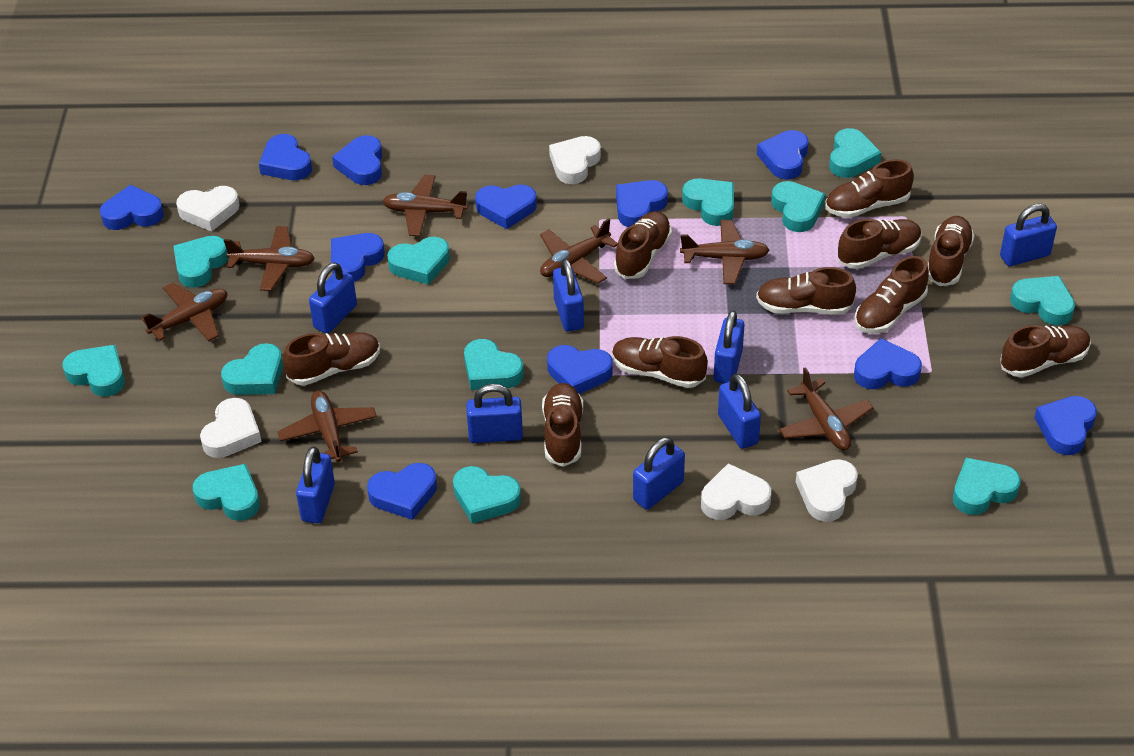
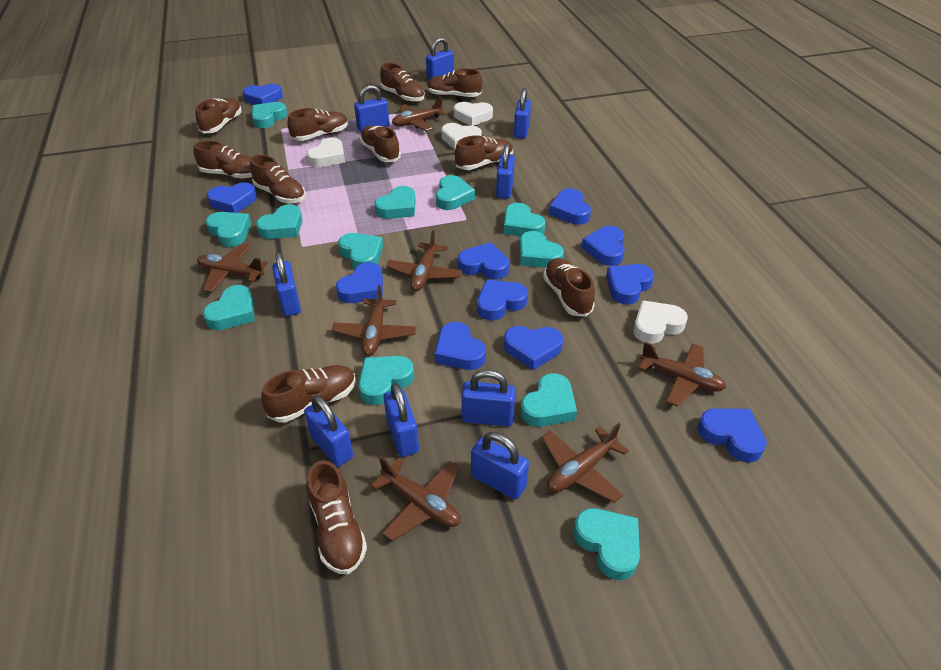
blue padlock: 8 -> 9
brown shoe: 10 -> 11
white heart: 5 -> 4

